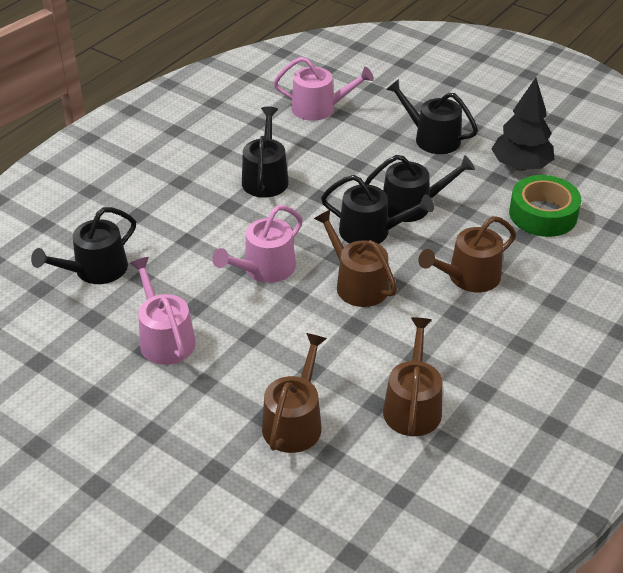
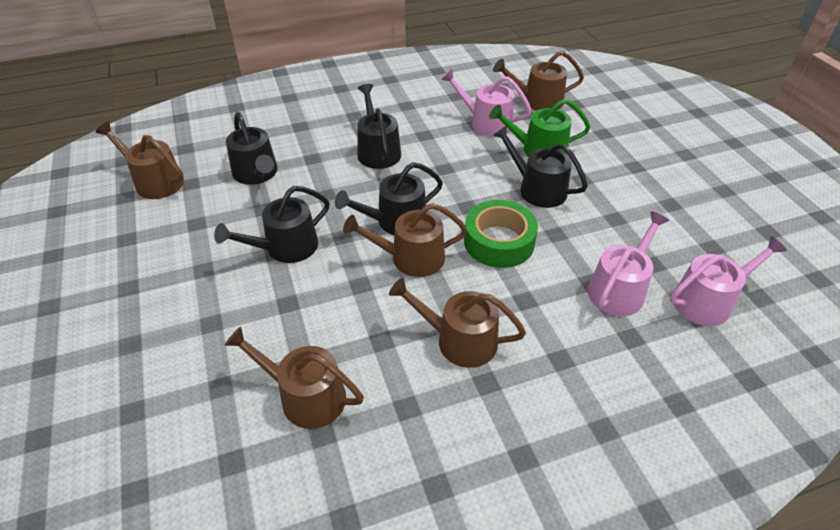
black tree: 1 -> 0
brown watering can: 4 -> 5
green watering can: 0 -> 1

